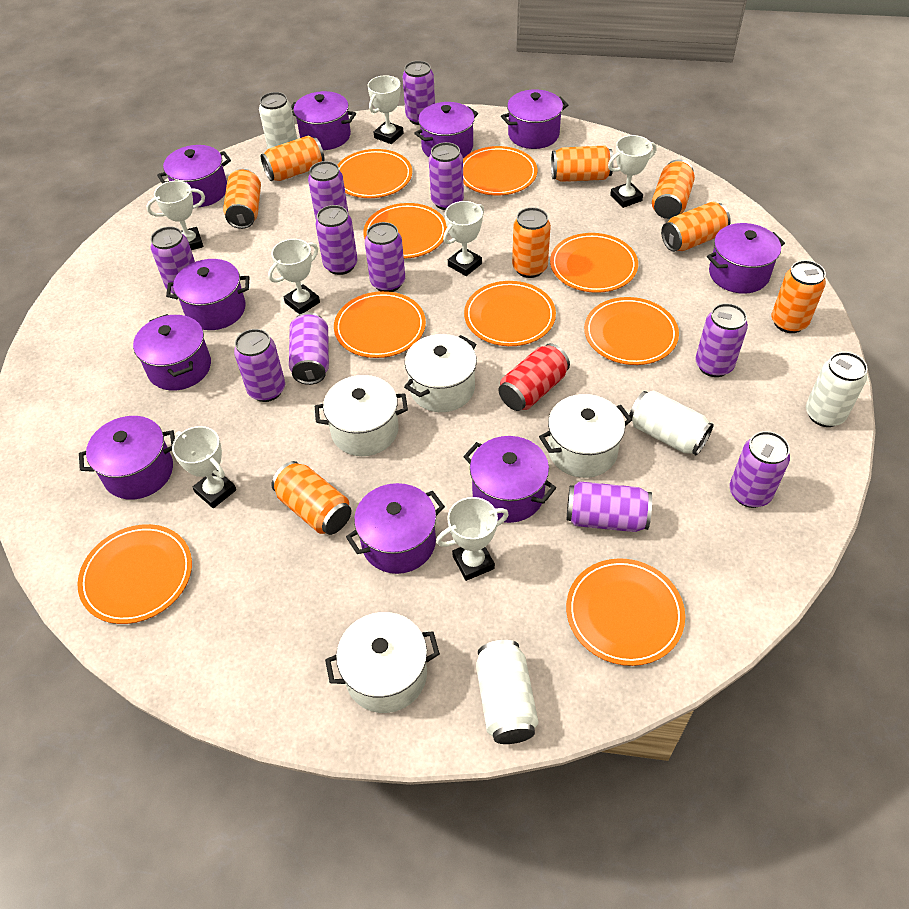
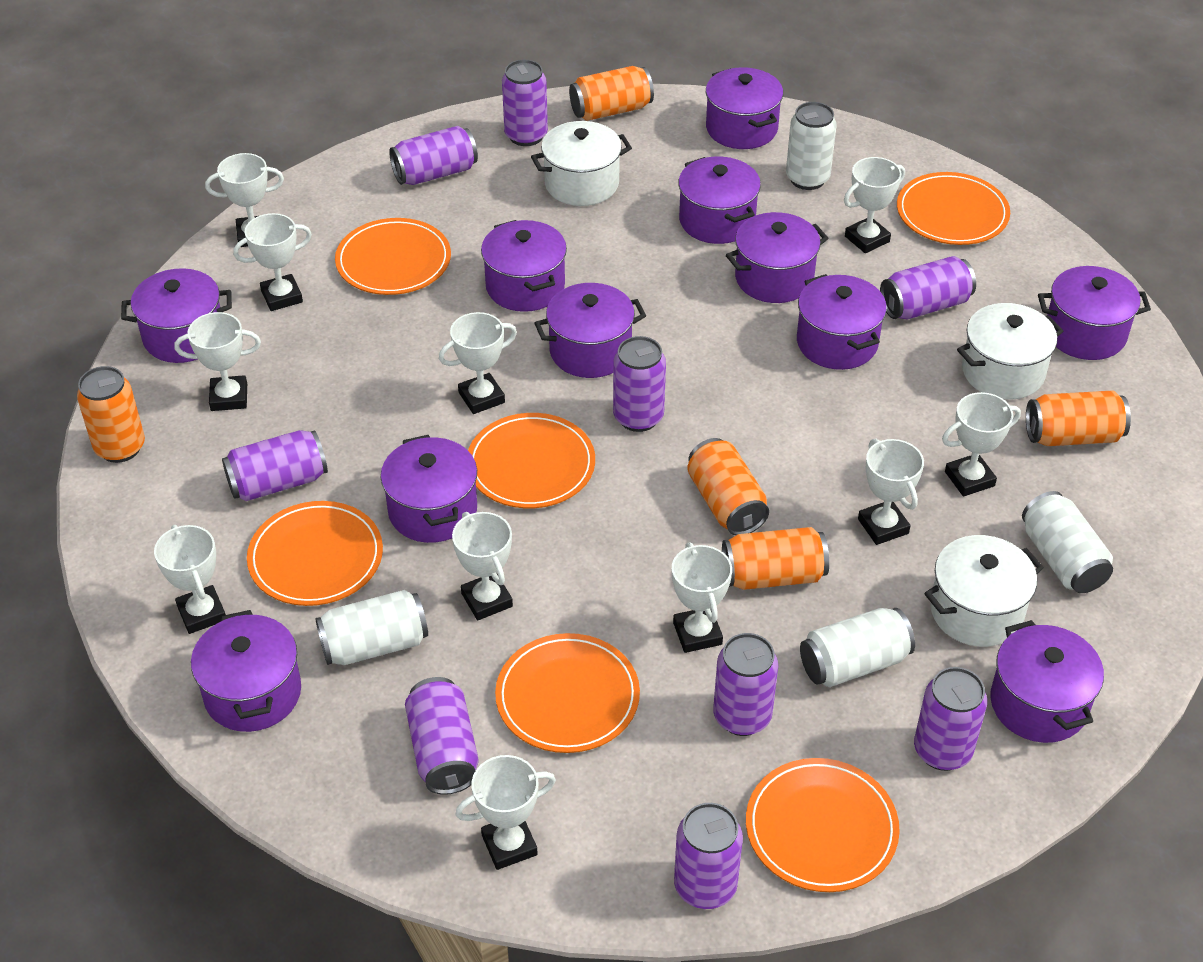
orange can: 8 -> 5
orange plate: 9 -> 6
purple can: 11 -> 9
purple pot: 10 -> 11
red can: 1 -> 0
white pot: 4 -> 3
white trophy: 7 -> 11

